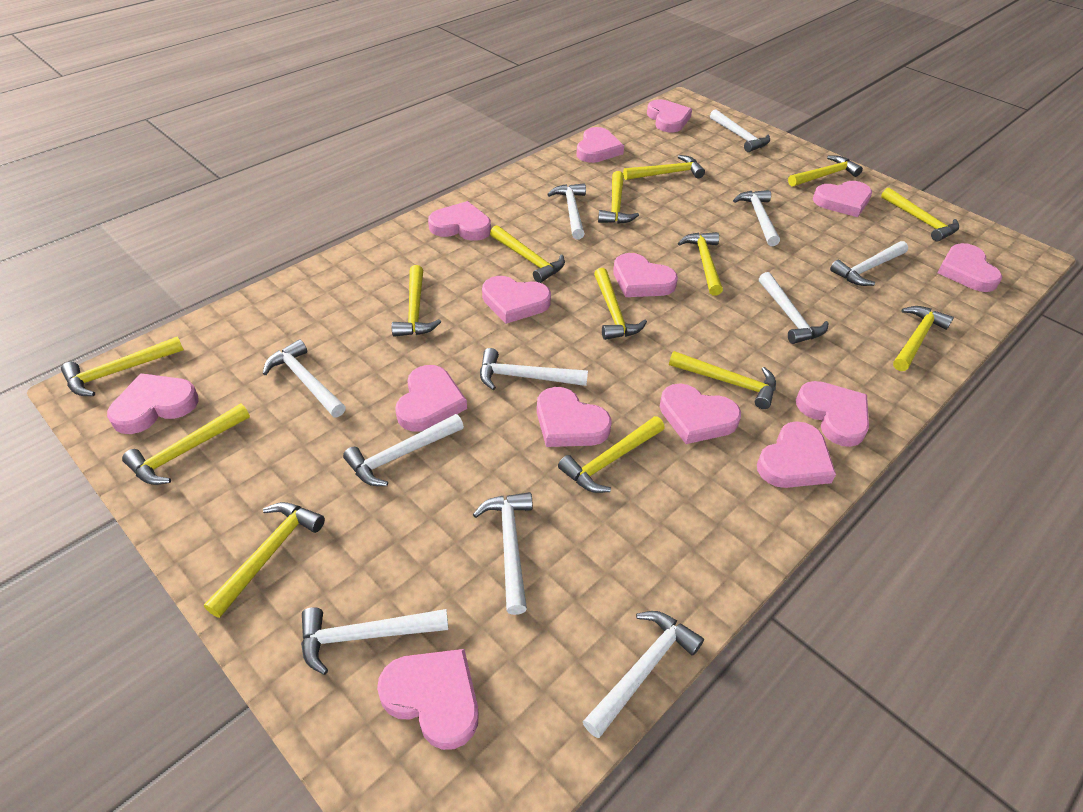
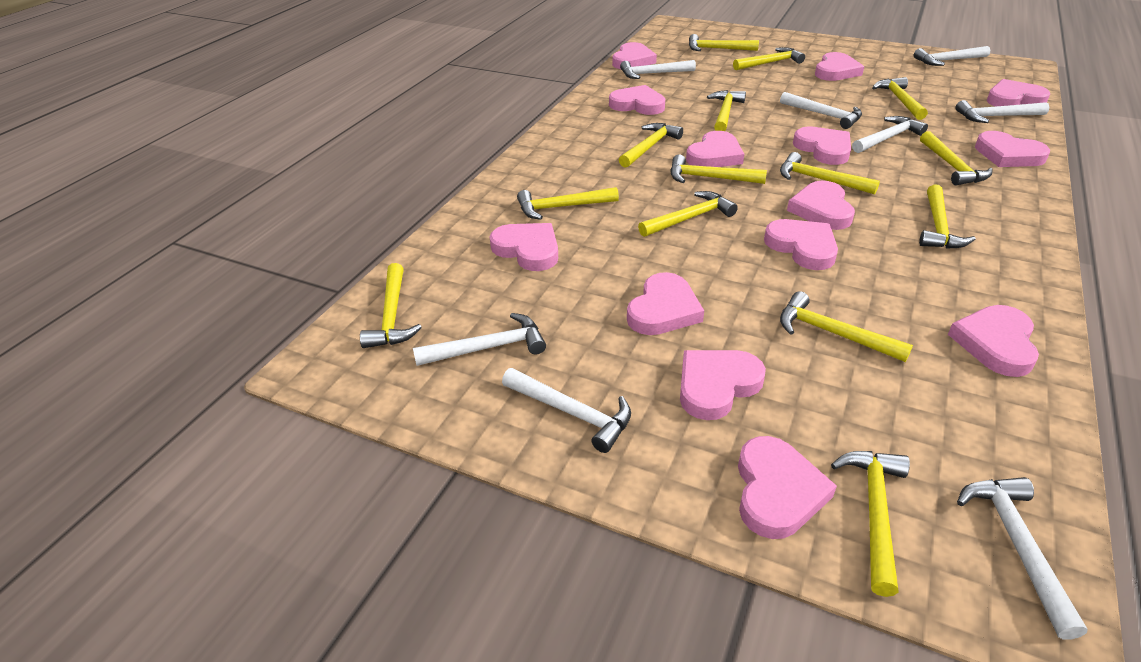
white hammer: 11 -> 8

